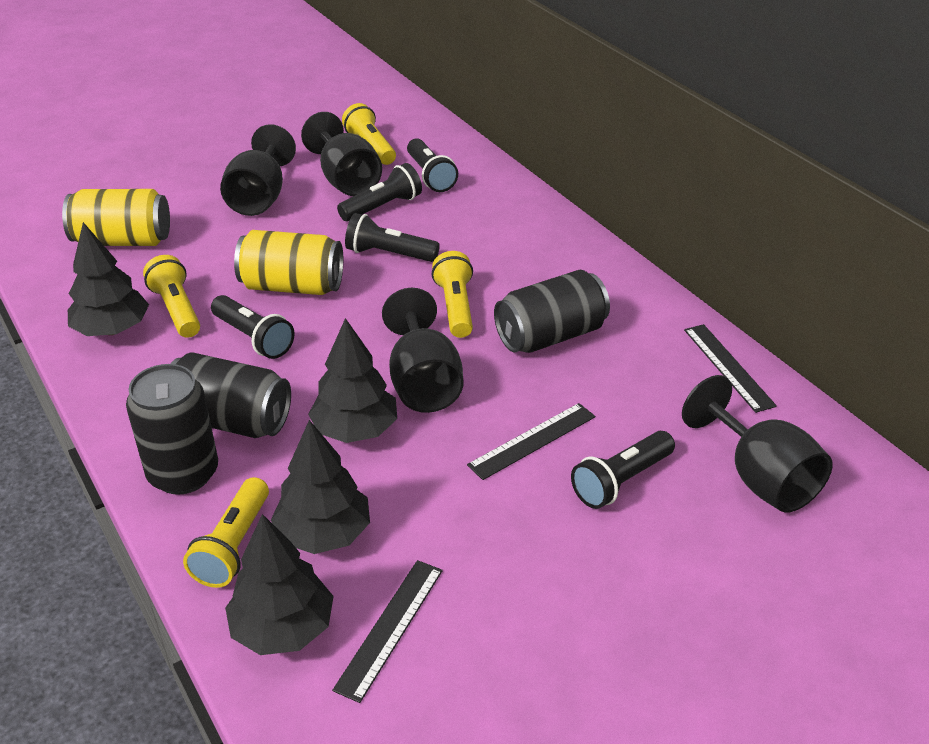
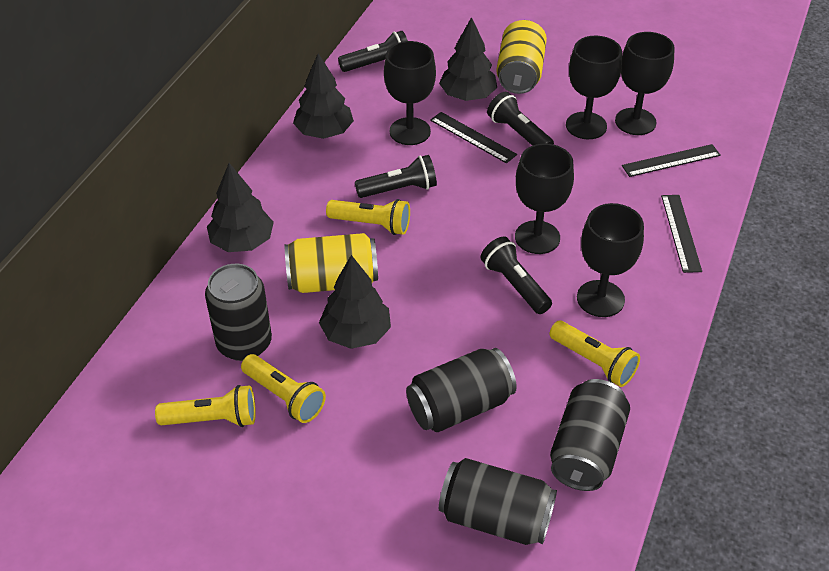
black can: 3 -> 4
black flashlight: 5 -> 4
black goblet: 4 -> 5

